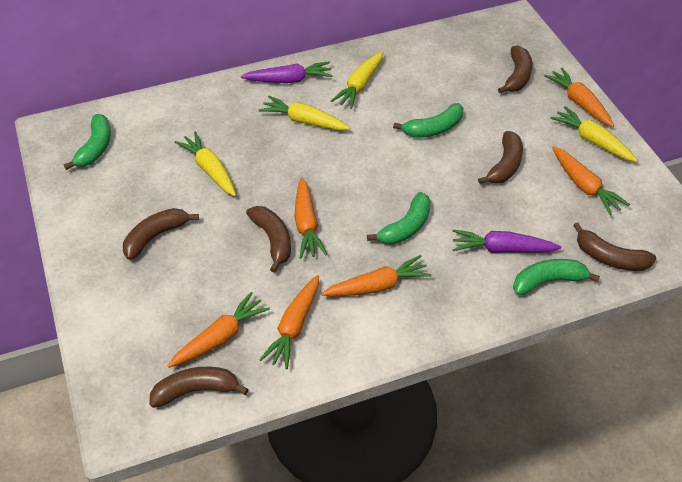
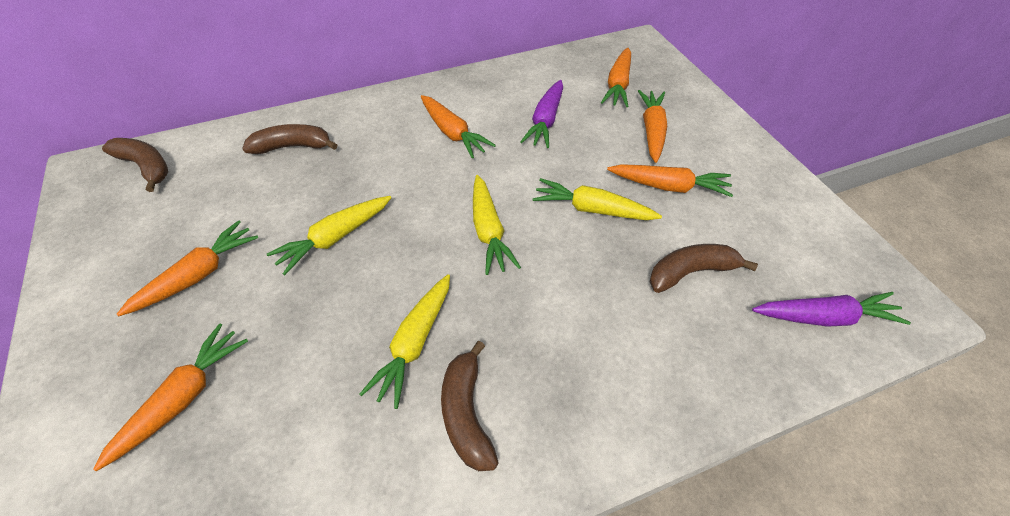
brown banana: 6 -> 4
green banana: 4 -> 0

